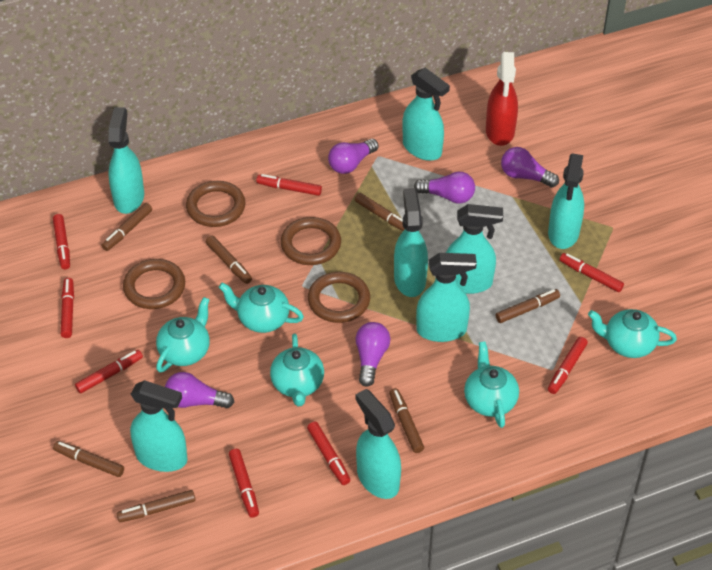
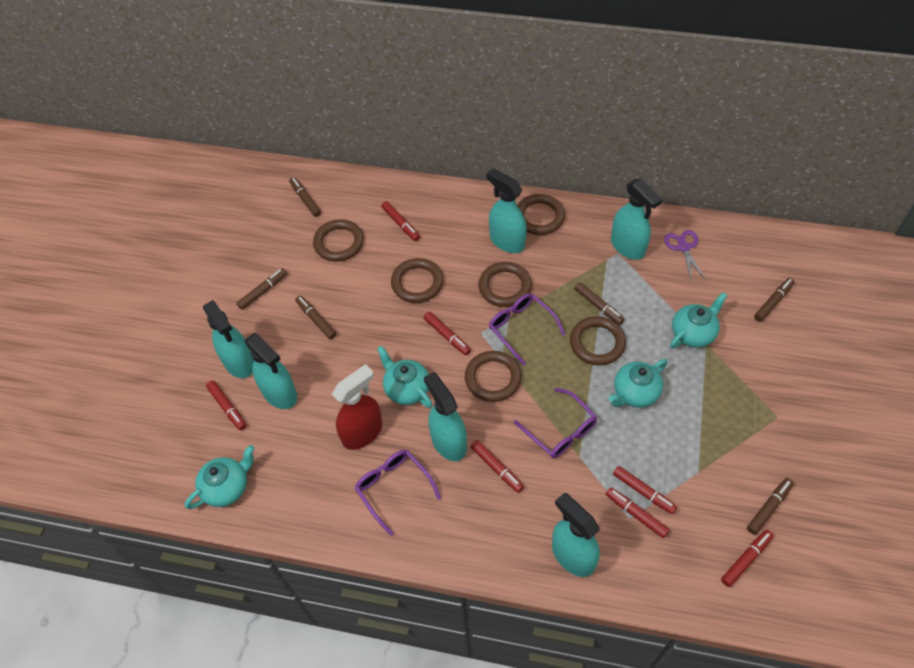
brown marker: 7 -> 6
brown ring: 4 -> 6
purple glasses: 0 -> 3
purple light bulb: 5 -> 0
purple scissors: 0 -> 1
red marker: 8 -> 7
turquoise spray bottle: 8 -> 6
turquoise teapot: 5 -> 4

